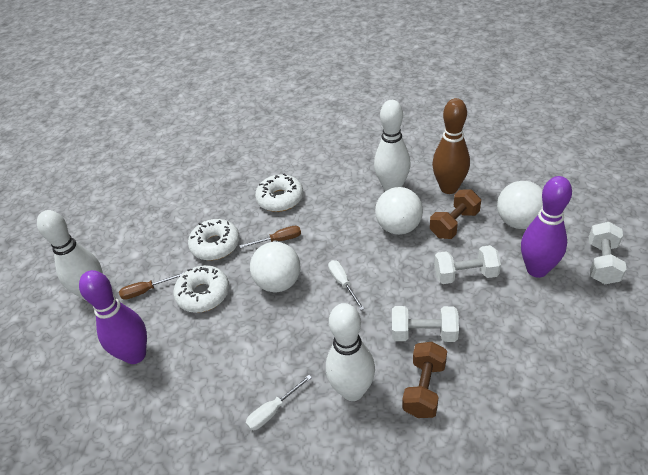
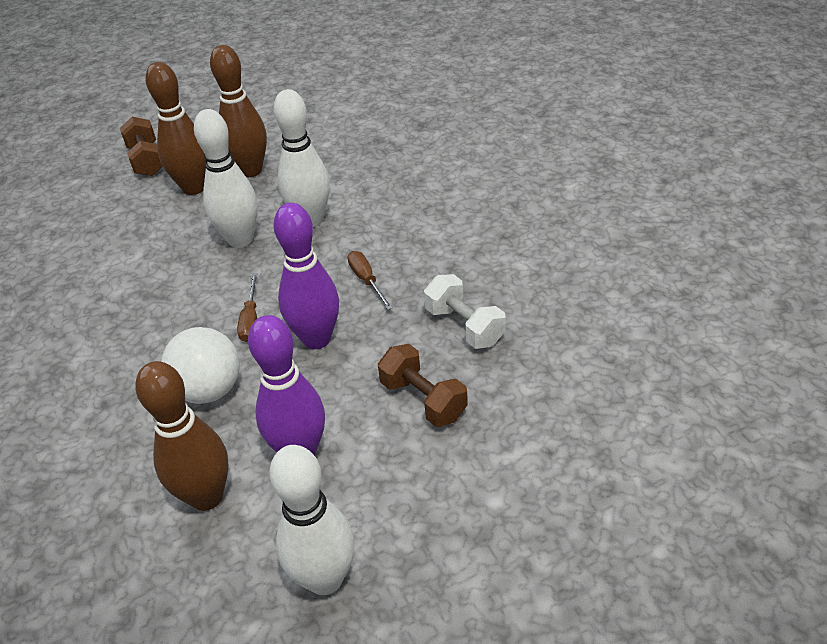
brown bowling pin: 1 -> 3
white ball: 3 -> 1
white donut: 3 -> 0
white dumbbell: 3 -> 1
white screwdriver: 2 -> 0

